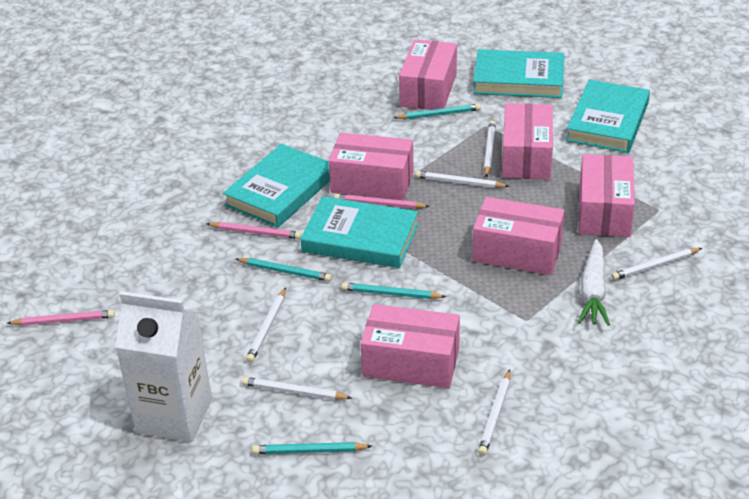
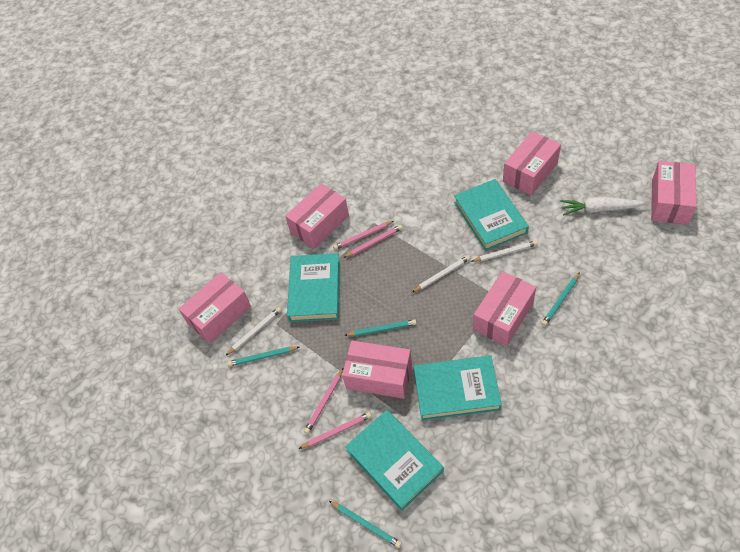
pink pencil: 3 -> 4
white carton: 1 -> 0
white pencil: 6 -> 3

